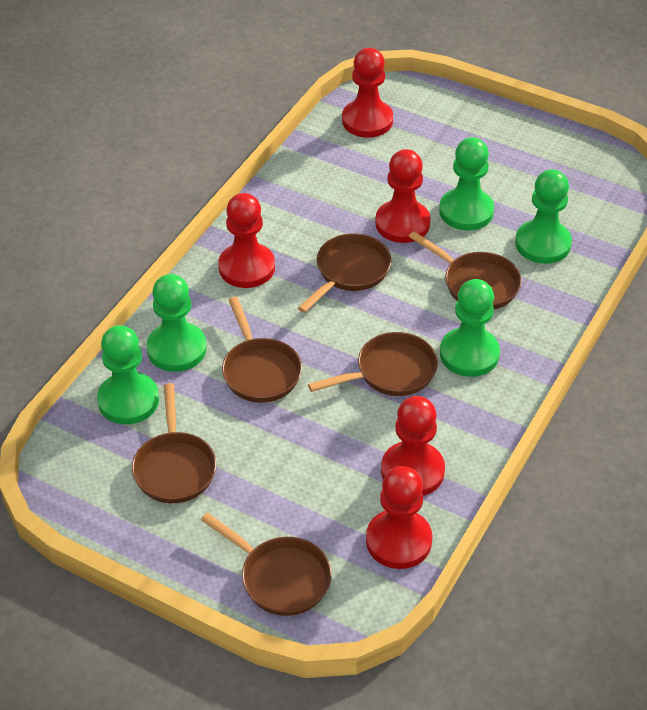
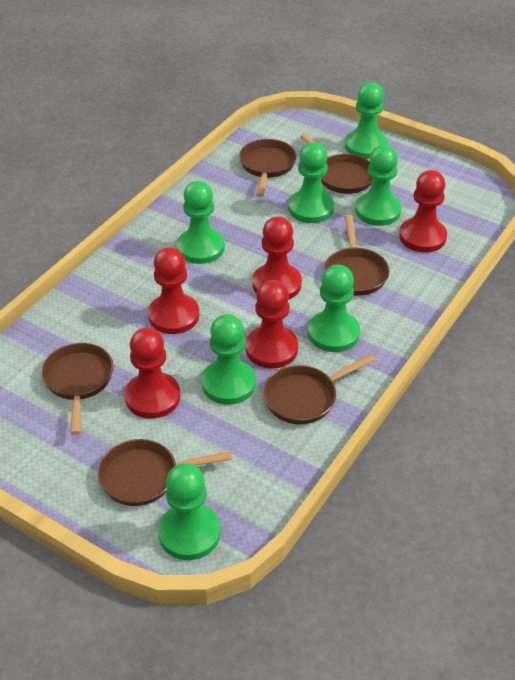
green pawn: 5 -> 7

